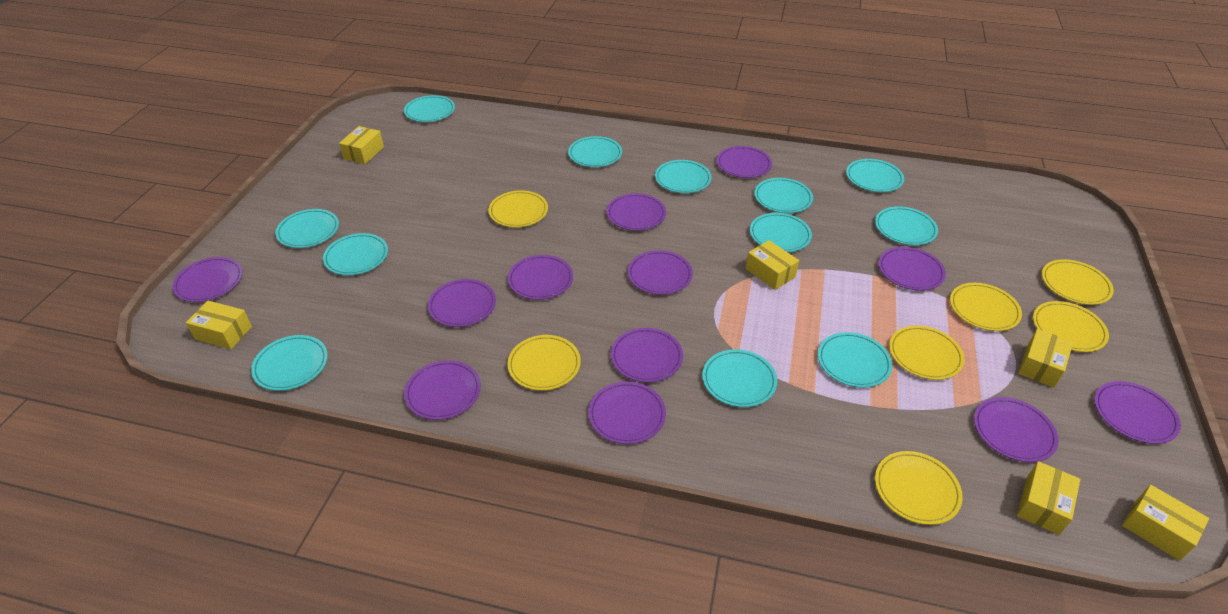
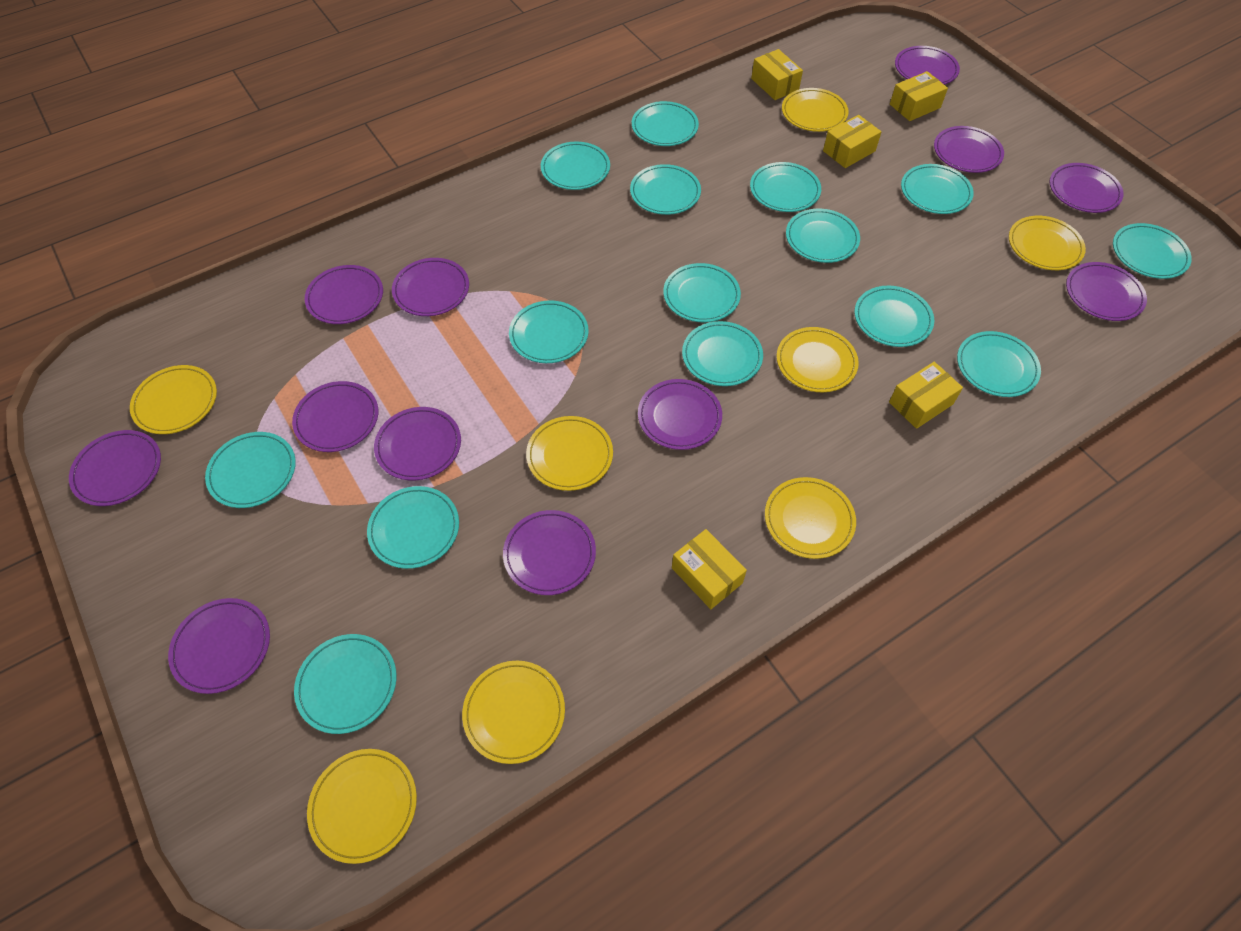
turquoise plate: 12 -> 15
yellow box: 6 -> 5
yellow plate: 7 -> 8

